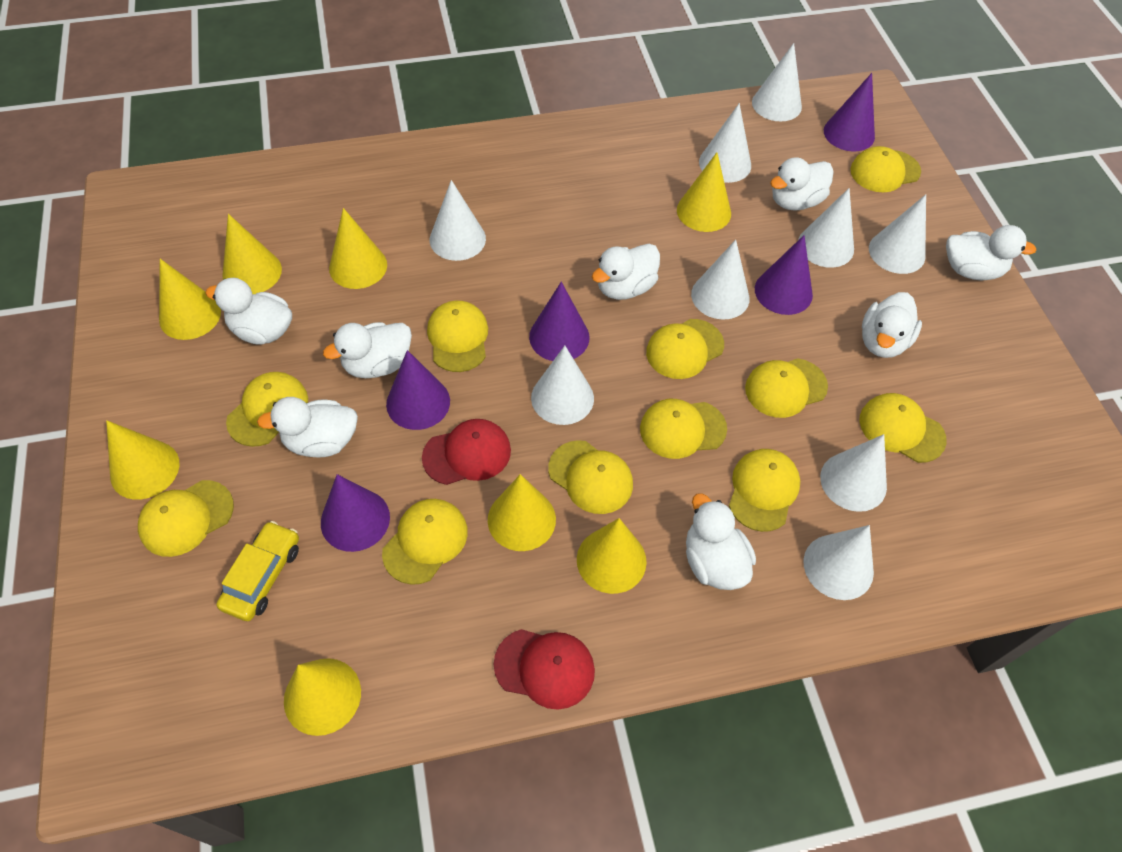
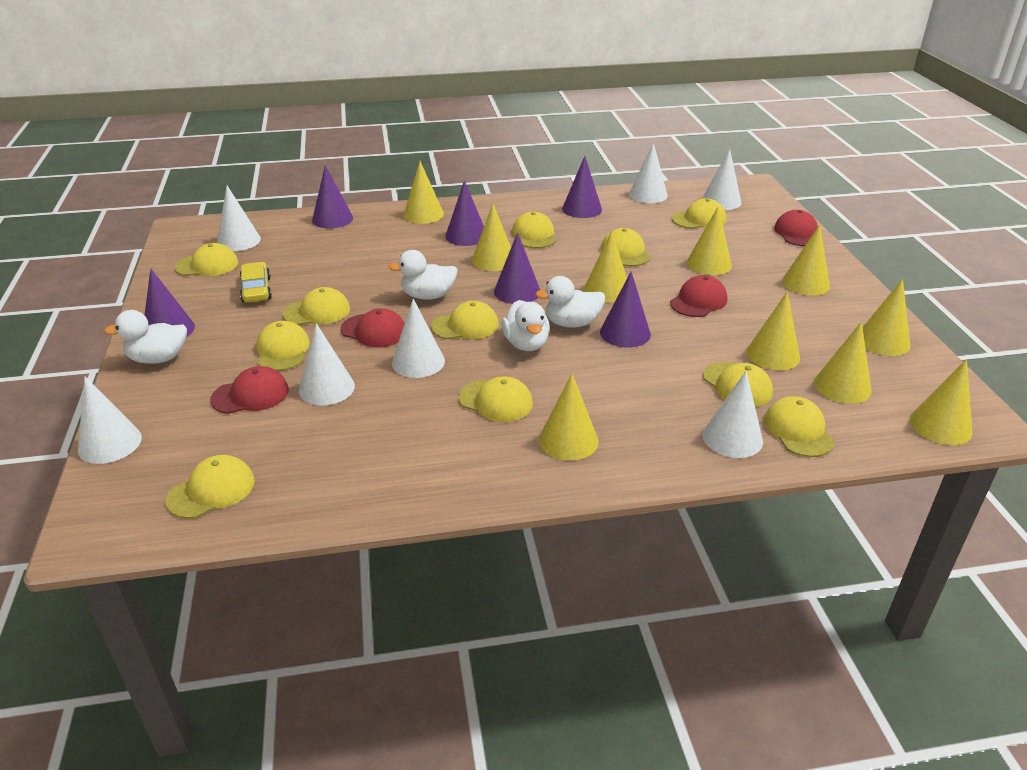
purple cone: 5 -> 6
red cap: 2 -> 4
white cone: 9 -> 7
white duck: 8 -> 4
yellow cone: 8 -> 10

